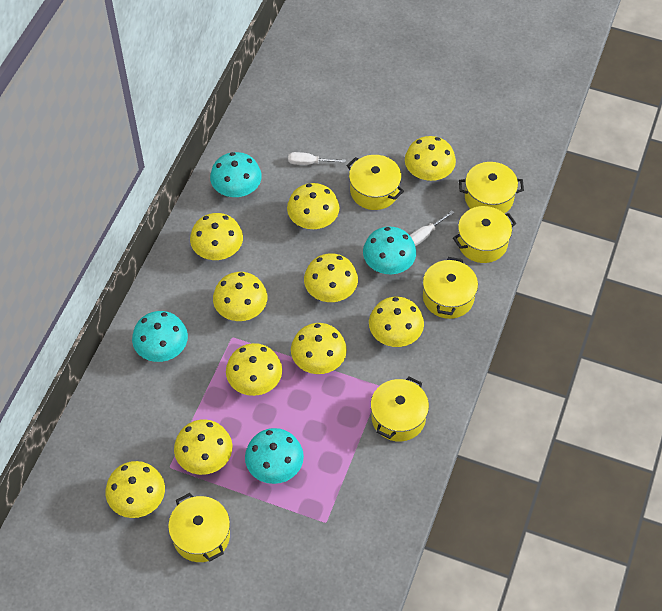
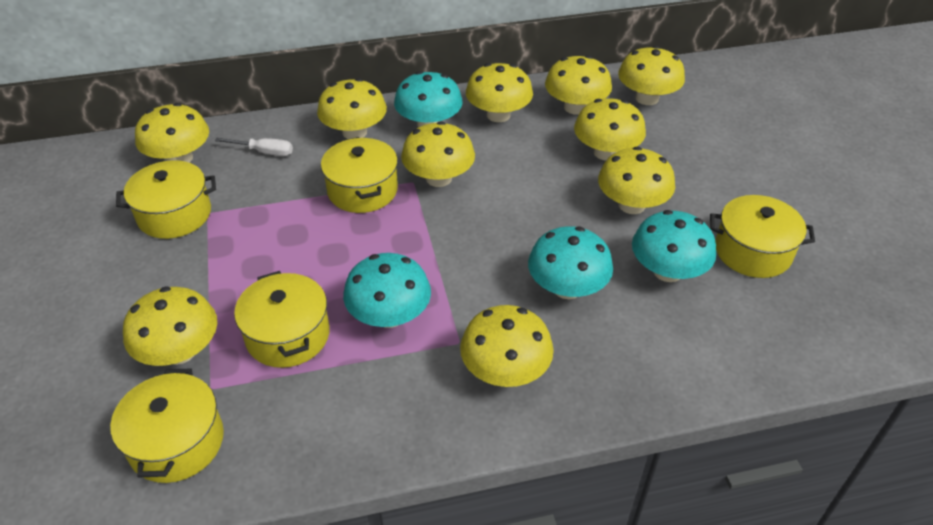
white screwdriver: 2 -> 1
yellow pot: 6 -> 5

